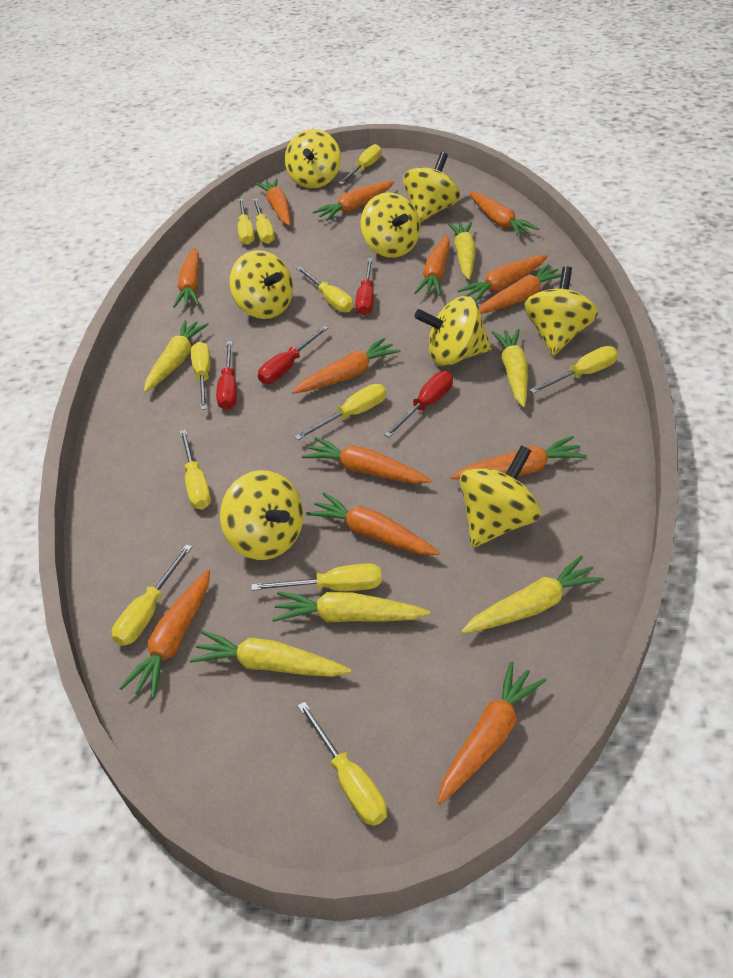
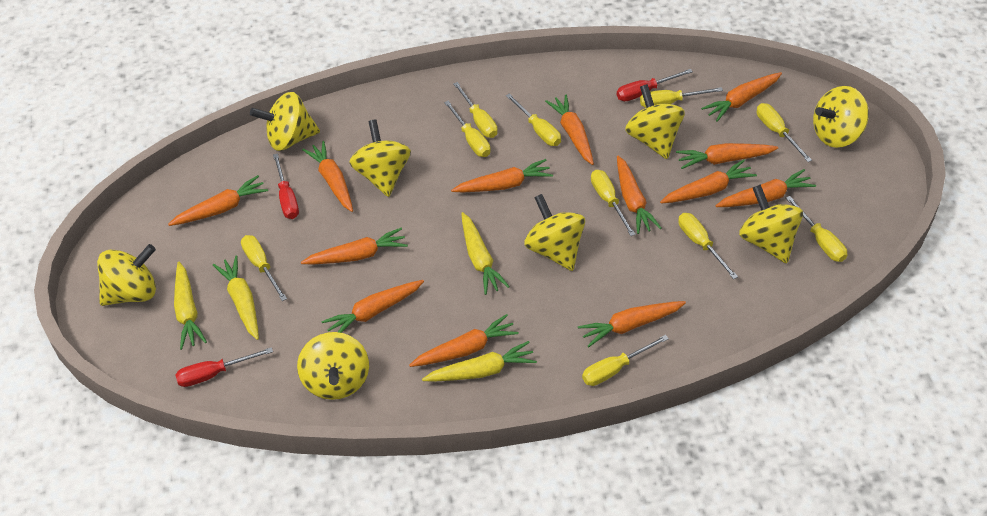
red screwdriver: 4 -> 3
yellow carrot: 6 -> 4
yellow screwdriver: 11 -> 10

